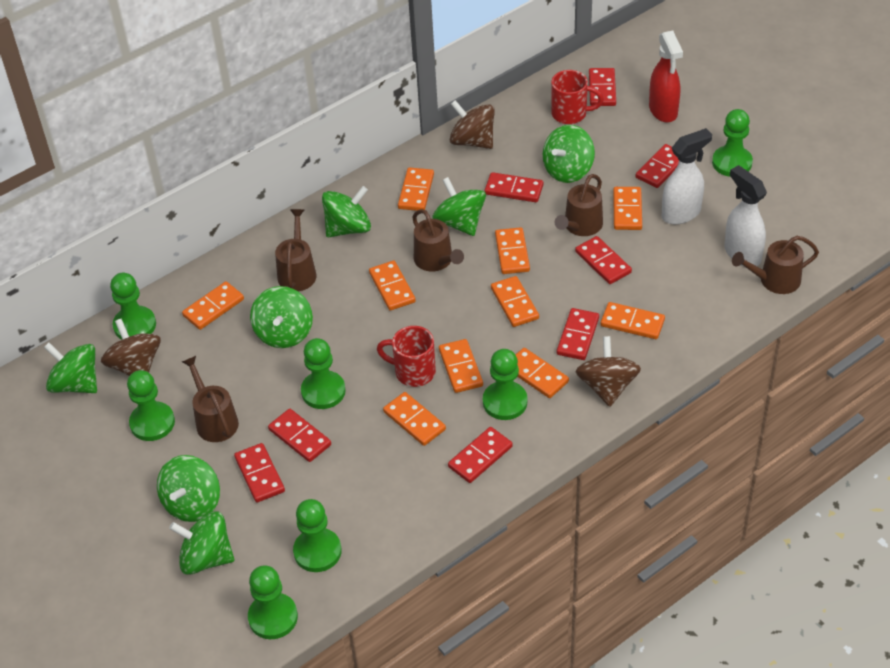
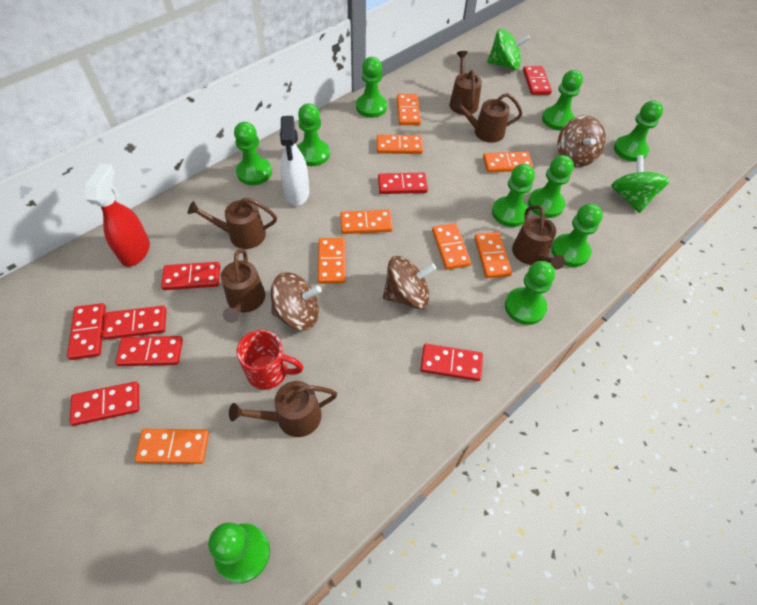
brown watering can: 5 -> 6
green pawn: 7 -> 10
green spinning top: 7 -> 2
orange domino: 10 -> 8
red mug: 2 -> 1
white spray bottle: 2 -> 1

